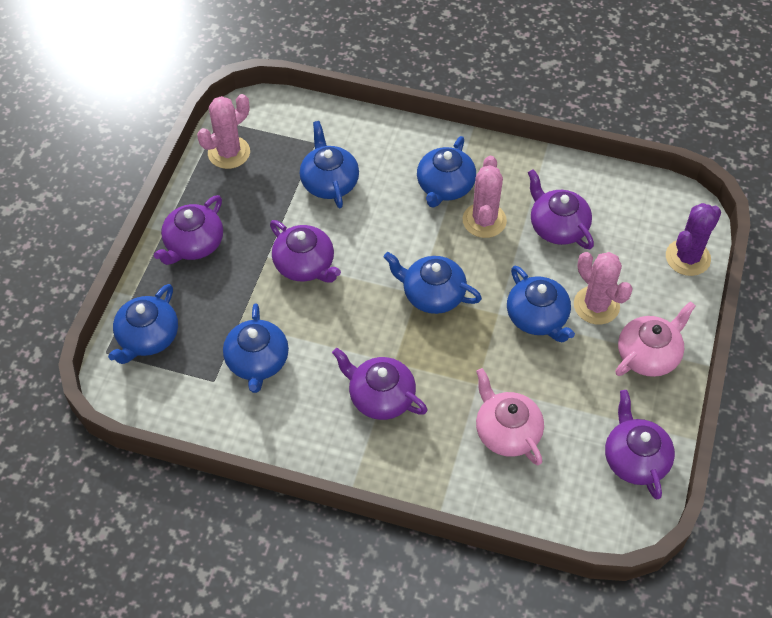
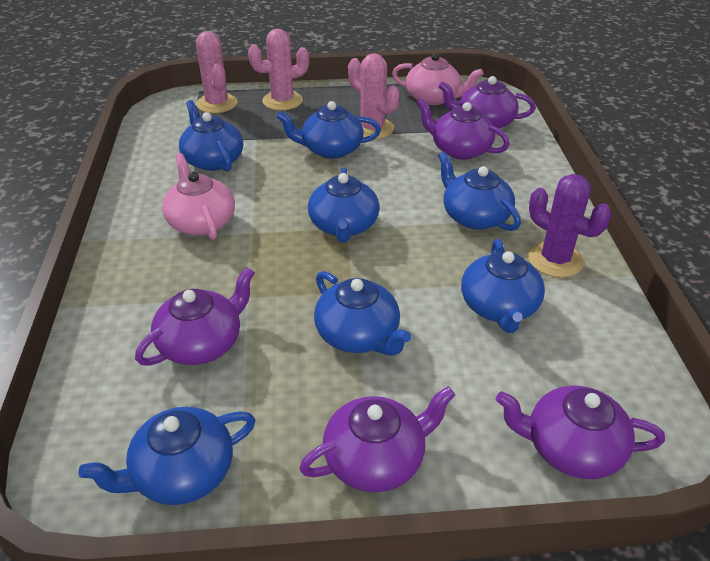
blue teapot: 6 -> 7

